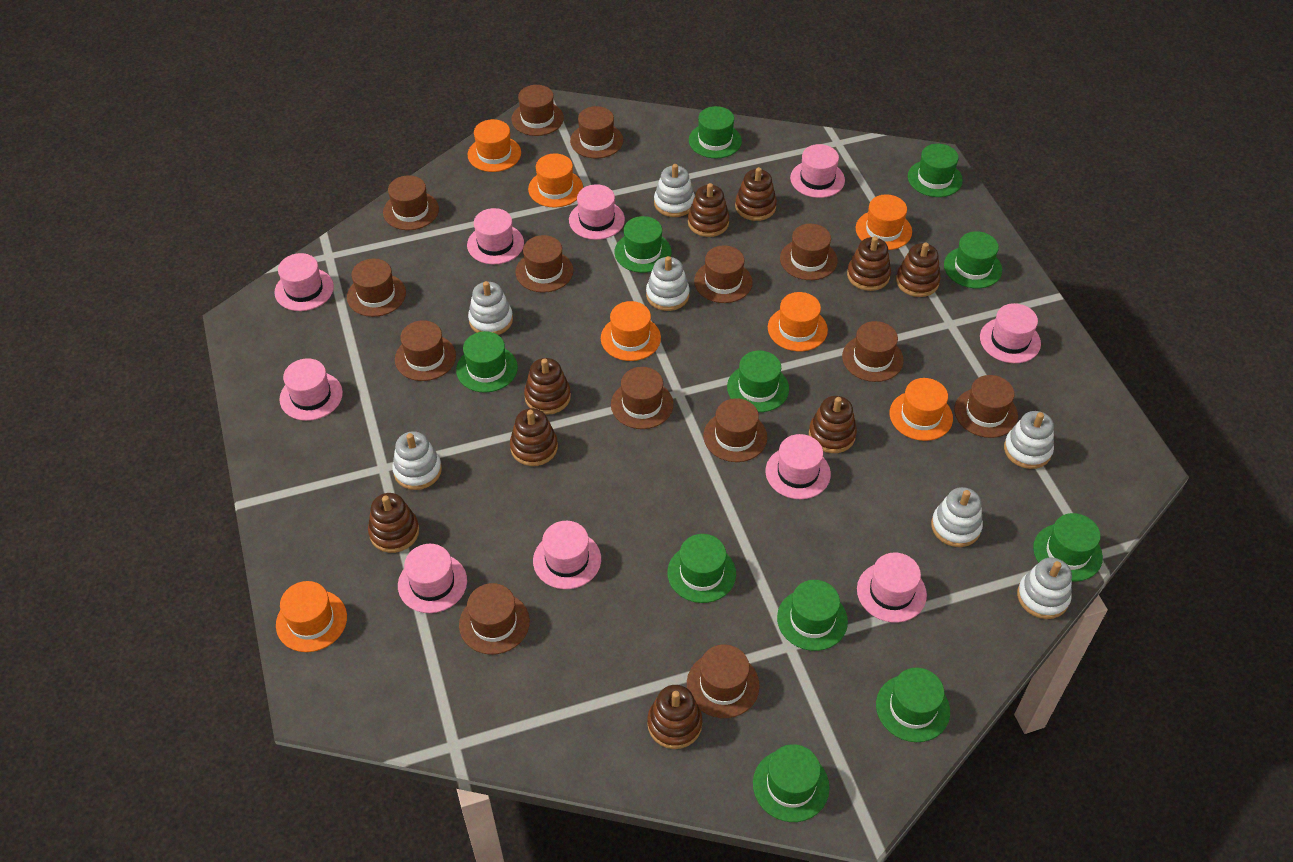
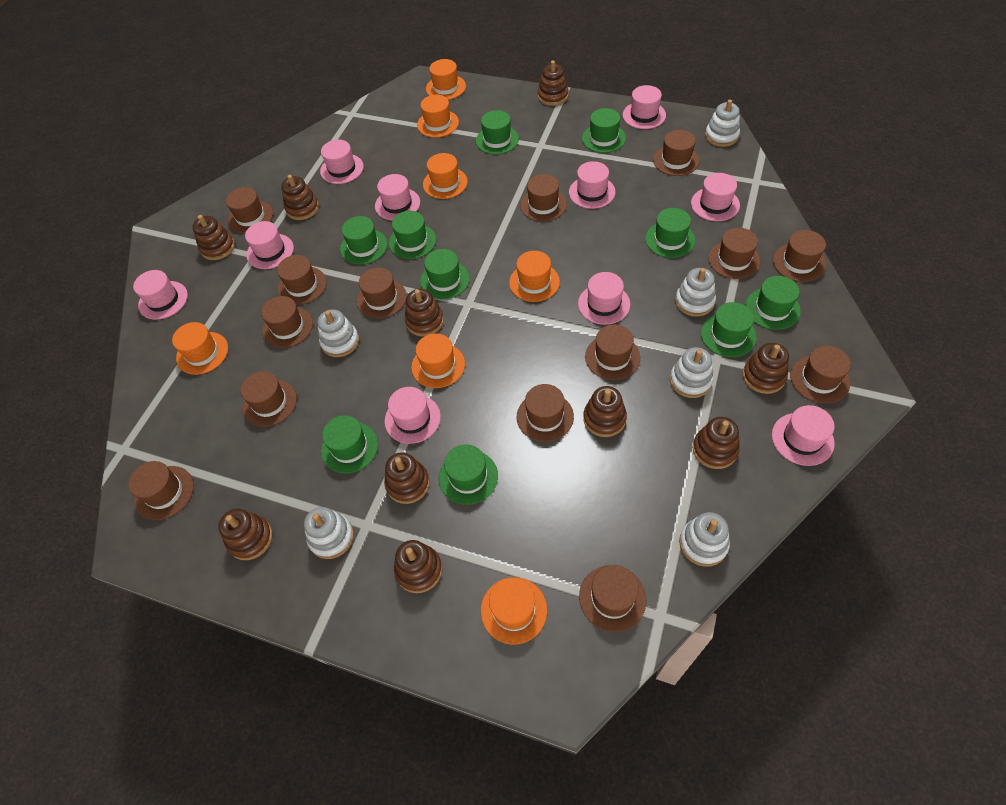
brown stacking toy: 9 -> 10
green hat: 11 -> 10
white stacking toy: 7 -> 6

